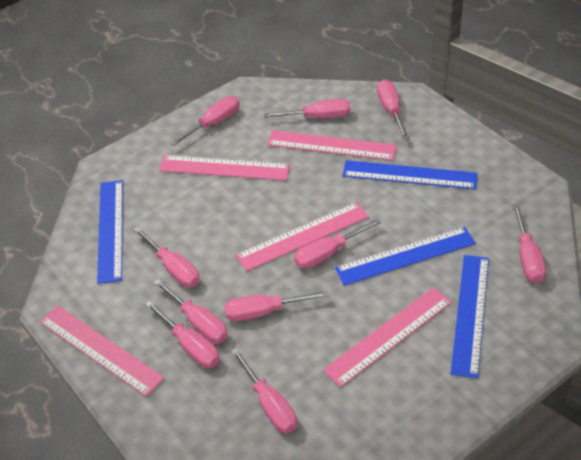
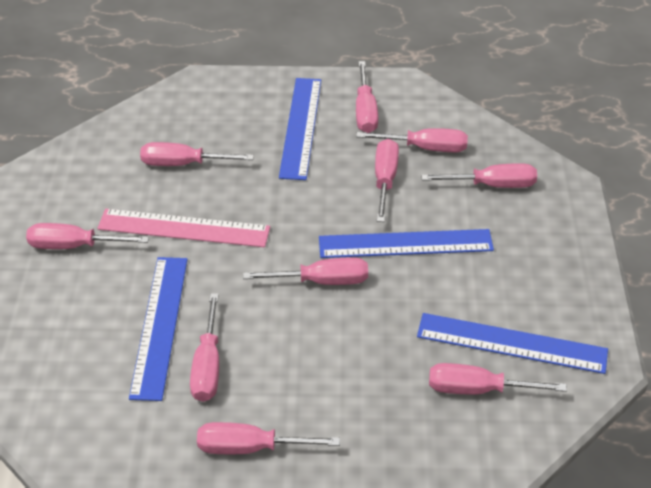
pink ruler: 5 -> 1

